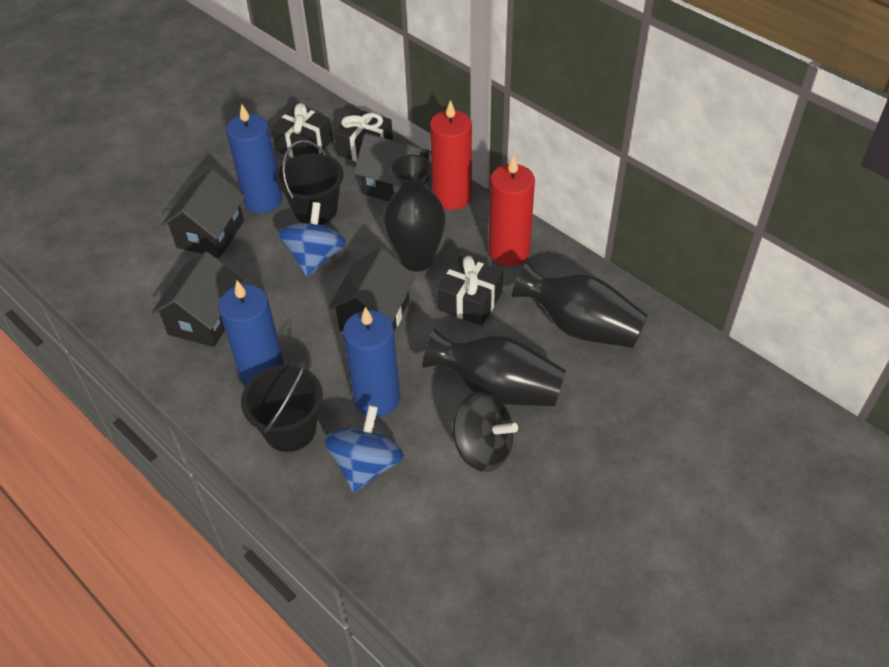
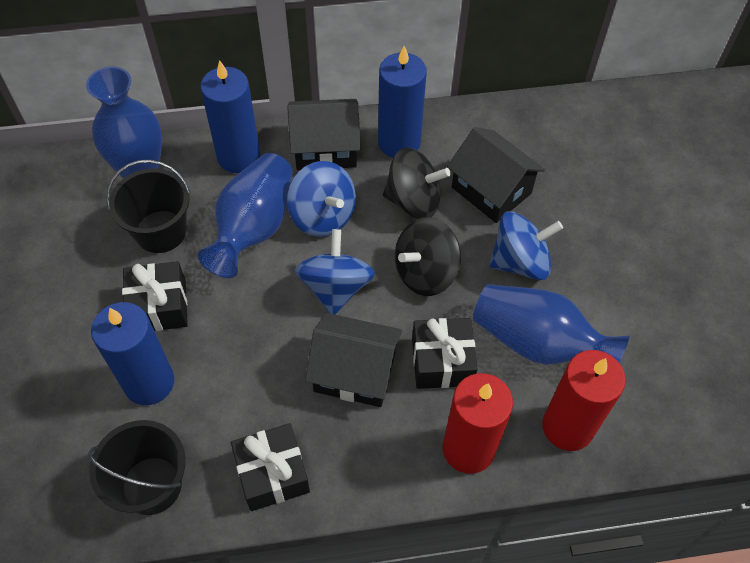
black house: 4 -> 3
black spinning top: 1 -> 2
black vase: 3 -> 0
blue spinning top: 2 -> 3
blue vase: 0 -> 3

